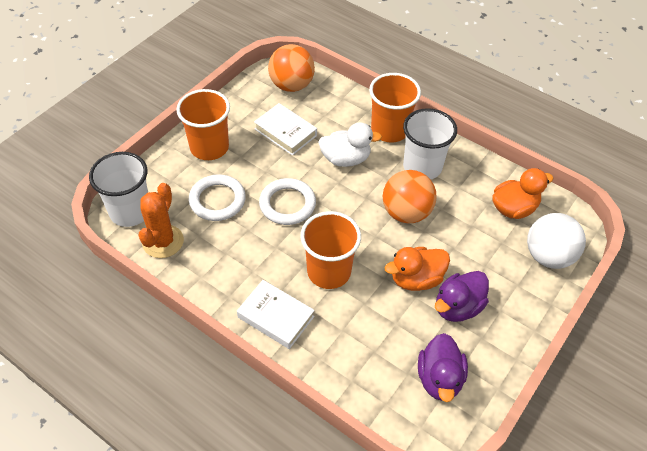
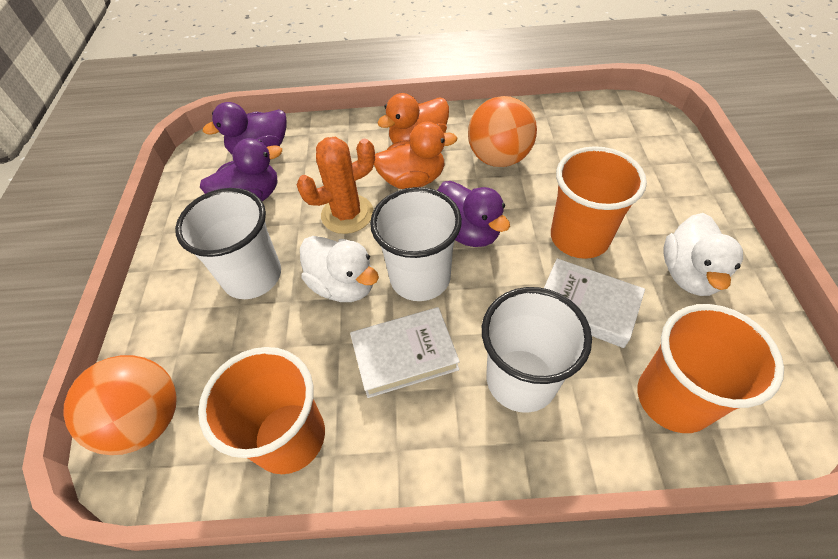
purple duck: 2 -> 3
white ball: 1 -> 0
white cup: 2 -> 3
white duck: 1 -> 2
white ring: 2 -> 0

